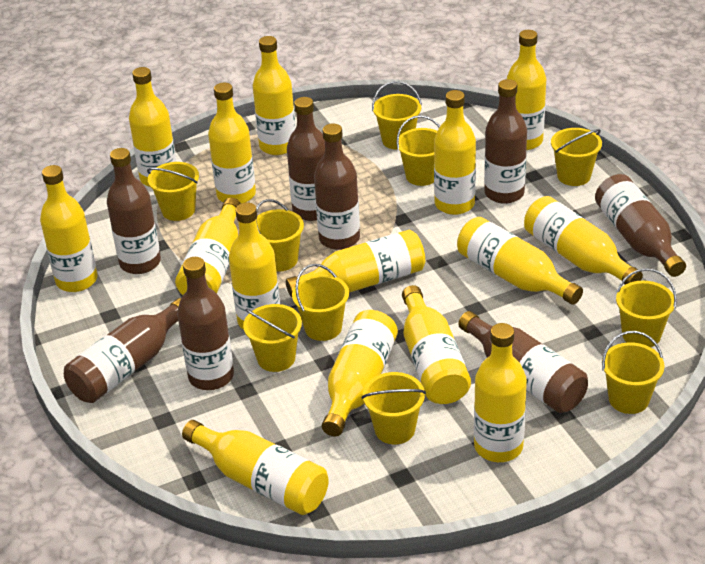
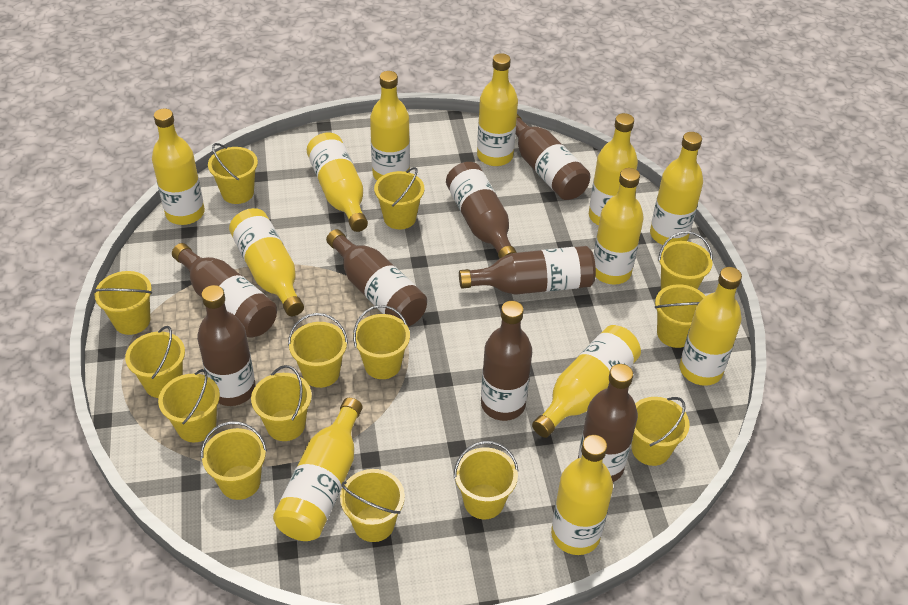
yellow bottle: 15 -> 12
yellow bucket: 10 -> 14

